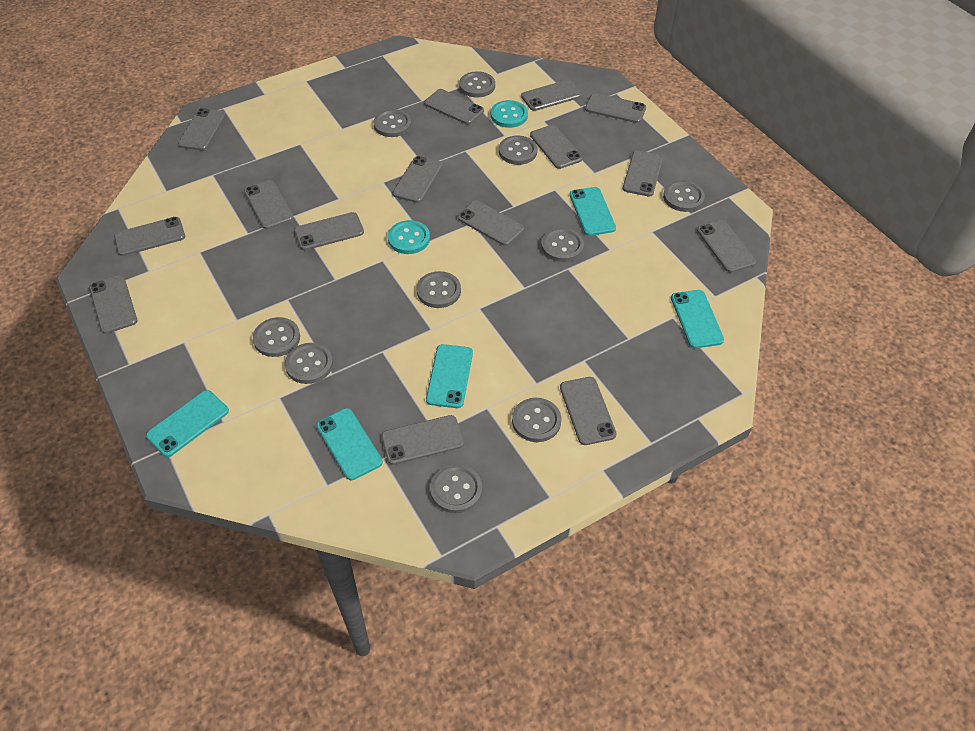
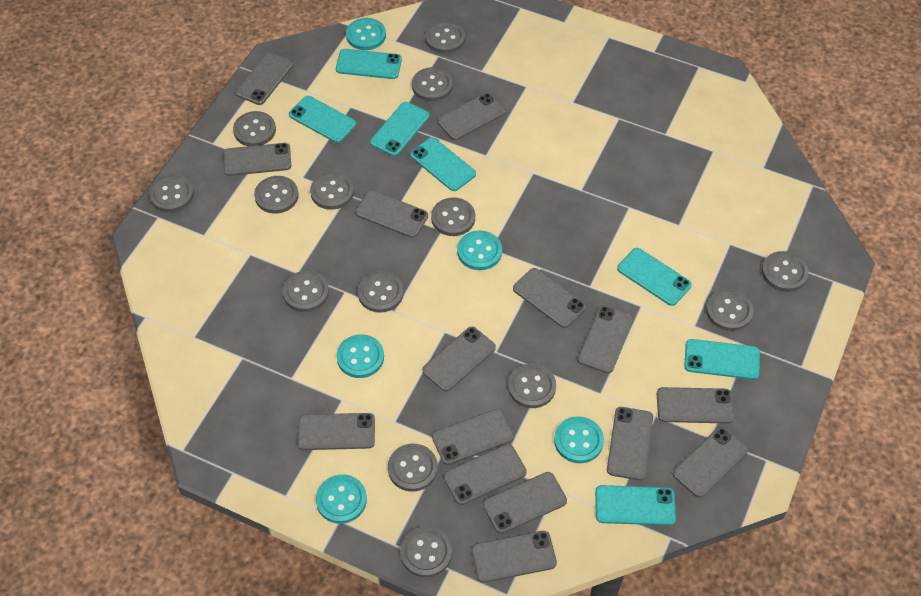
grey button: 10 -> 14
turquoise button: 2 -> 5
turquoise phone: 5 -> 7

